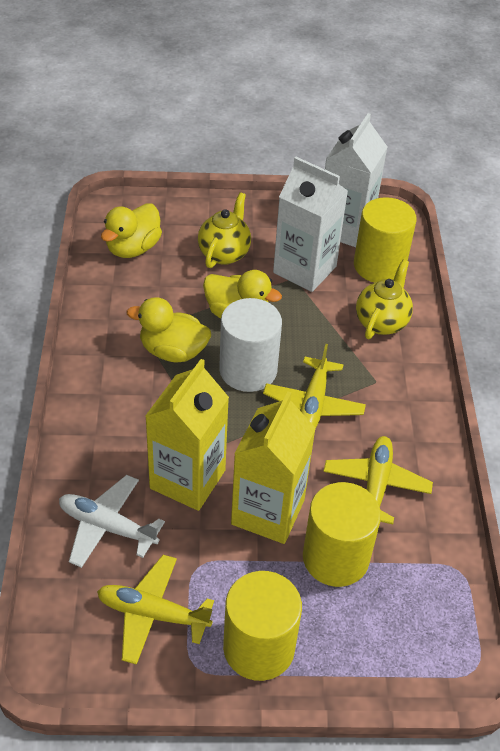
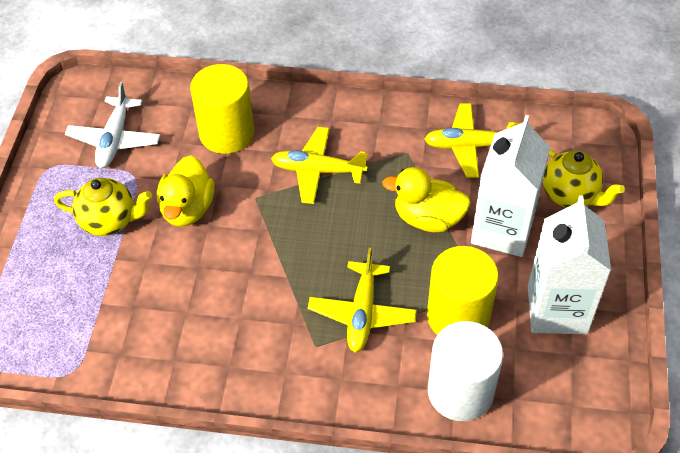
yellow carton: 2 -> 0
yellow cylinder: 3 -> 2
yellow duck: 3 -> 2

